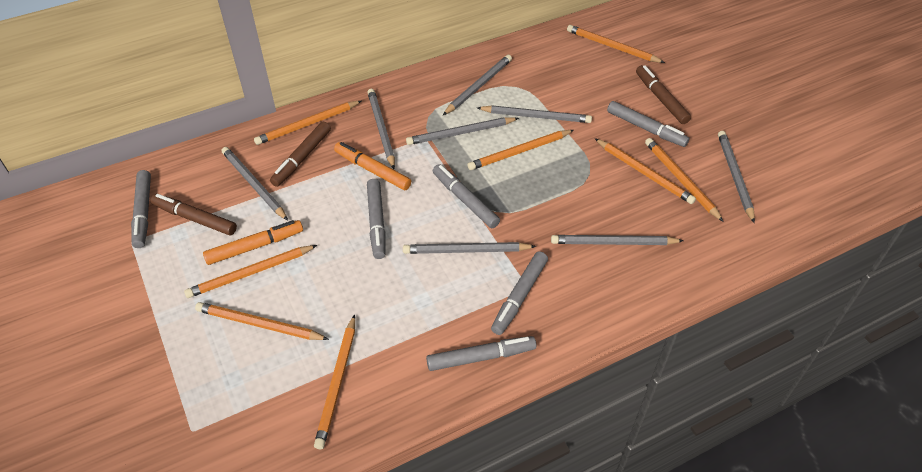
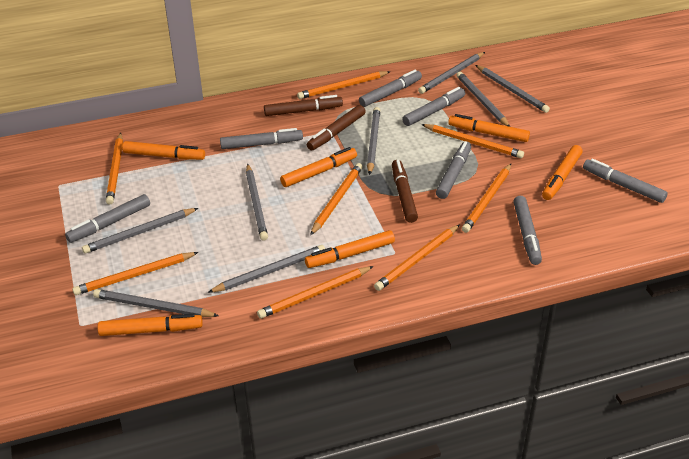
grey marker: 6 -> 7
orange marker: 2 -> 6

